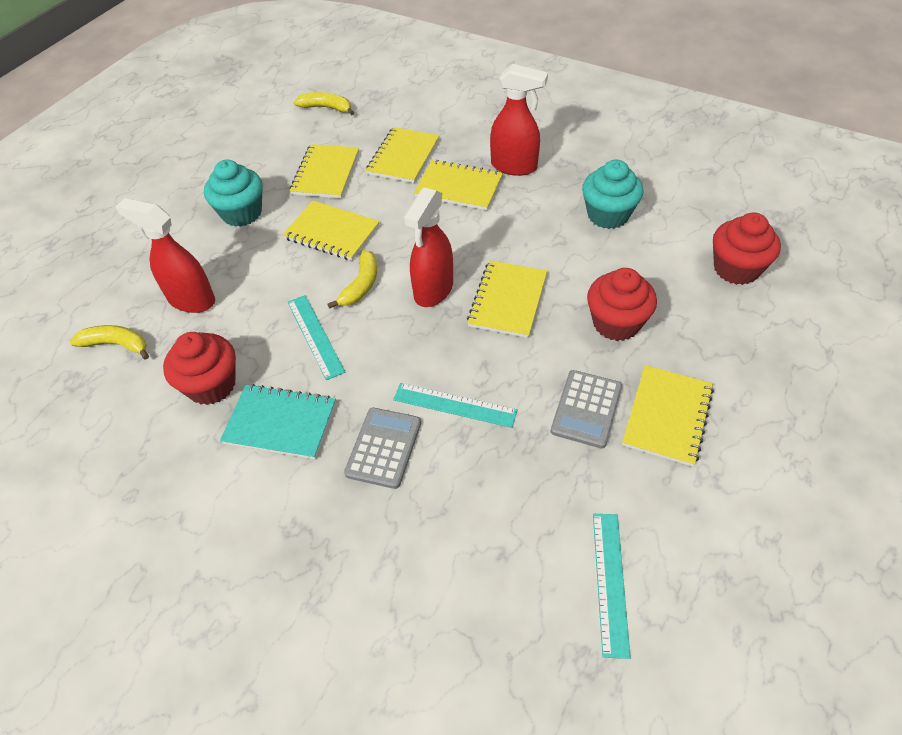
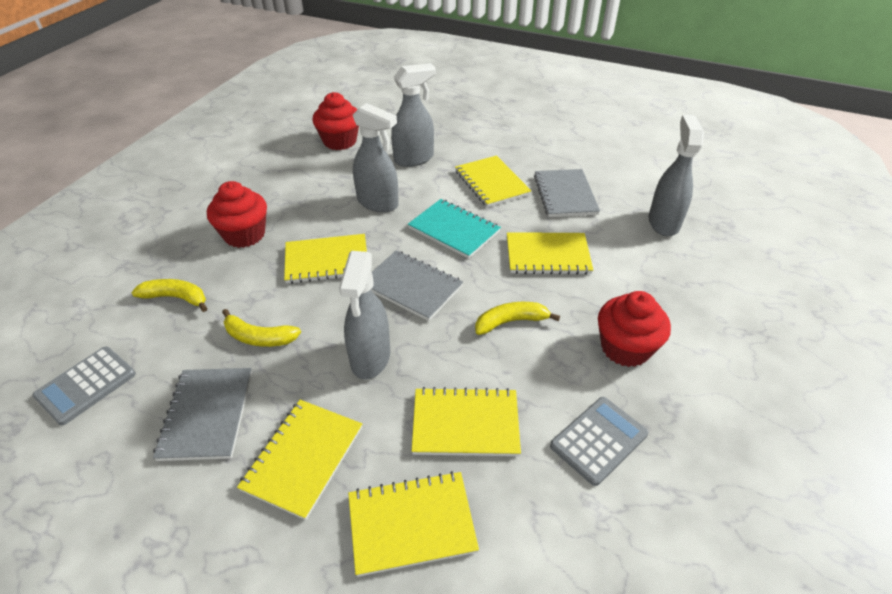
grey notebook: 0 -> 3
grey spray bottle: 0 -> 4
red spray bottle: 3 -> 0
turquoise cupcake: 2 -> 0
turquoise ruler: 3 -> 0

